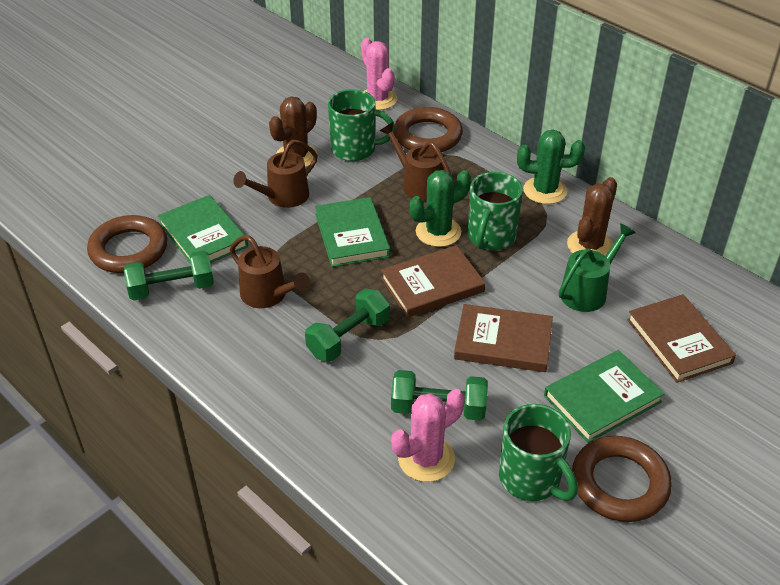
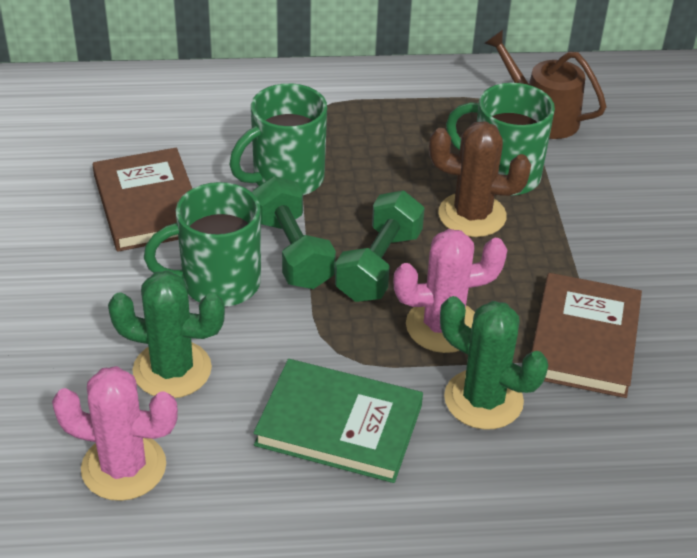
brown book: 3 -> 2
brown cactus: 2 -> 1
brown ring: 3 -> 0
brown watering can: 3 -> 1
green book: 3 -> 1
green dumbbell: 3 -> 2
green watering can: 1 -> 0

